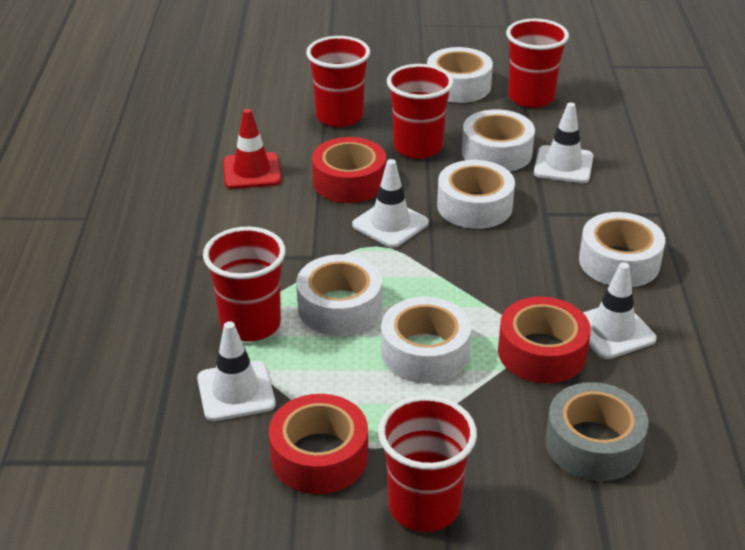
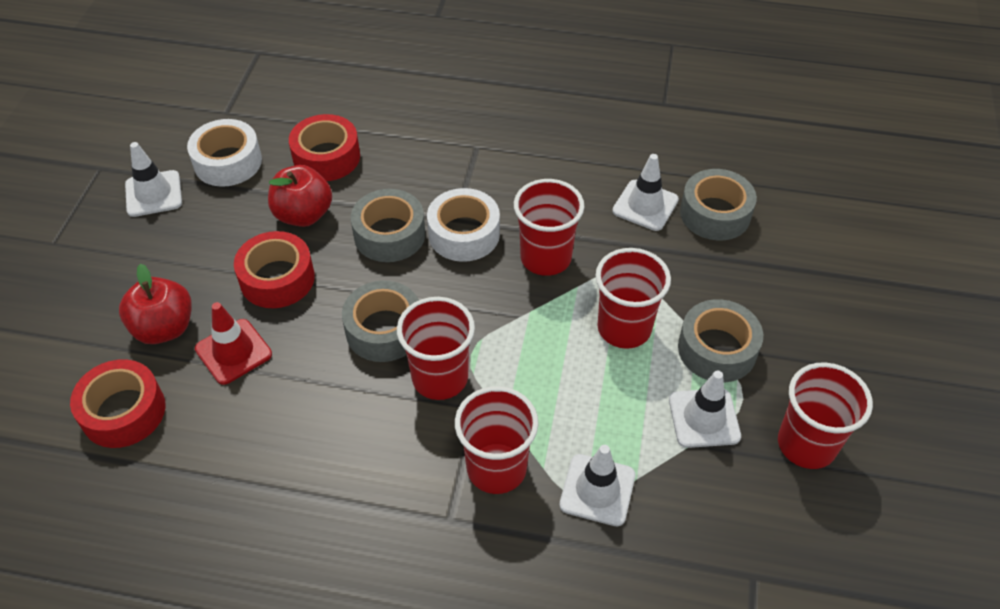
grey tape: 1 -> 4
red apple: 0 -> 2
white tape: 6 -> 2

